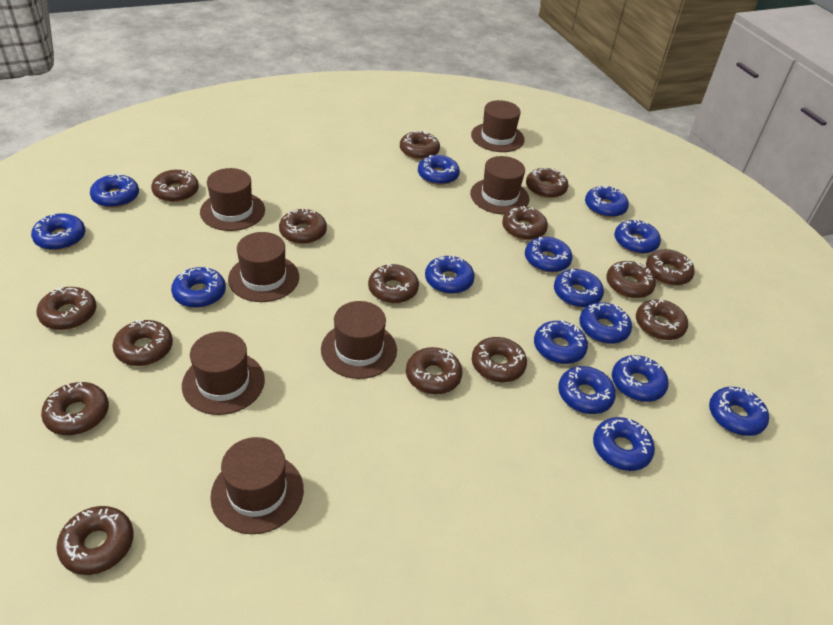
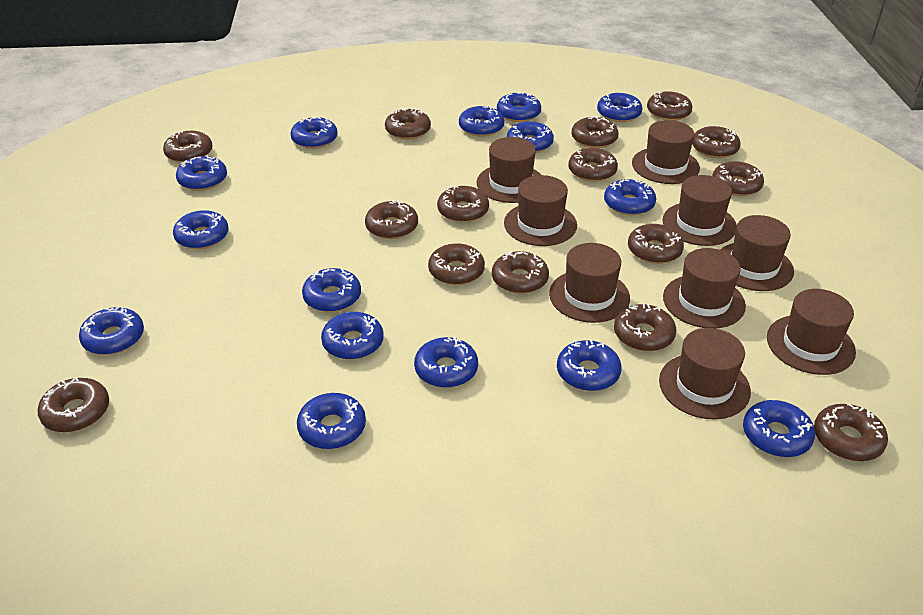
brown hat: 7 -> 9

